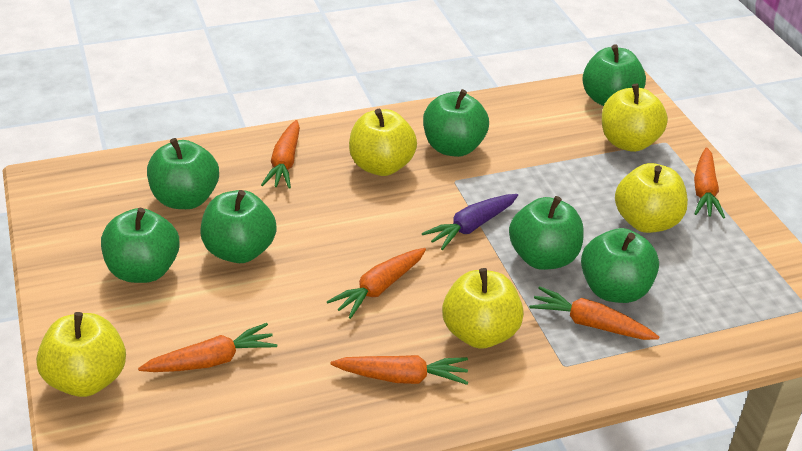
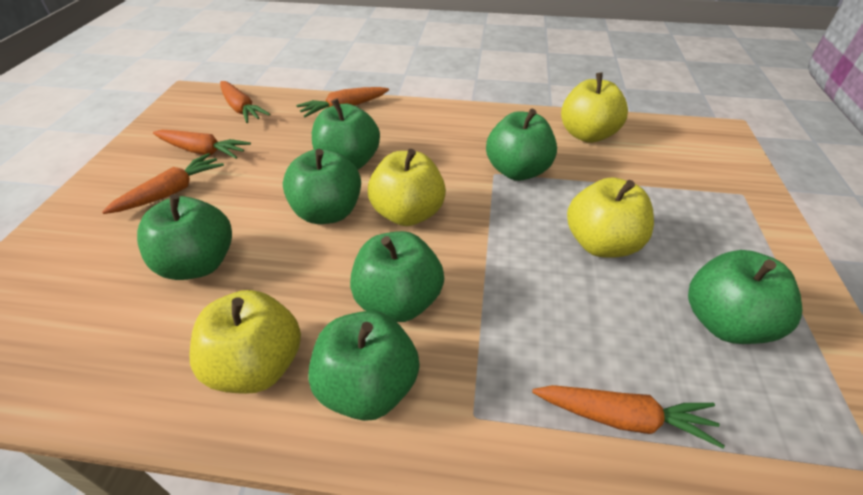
orange carrot: 6 -> 5
purple carrot: 1 -> 0
yellow apple: 5 -> 4

